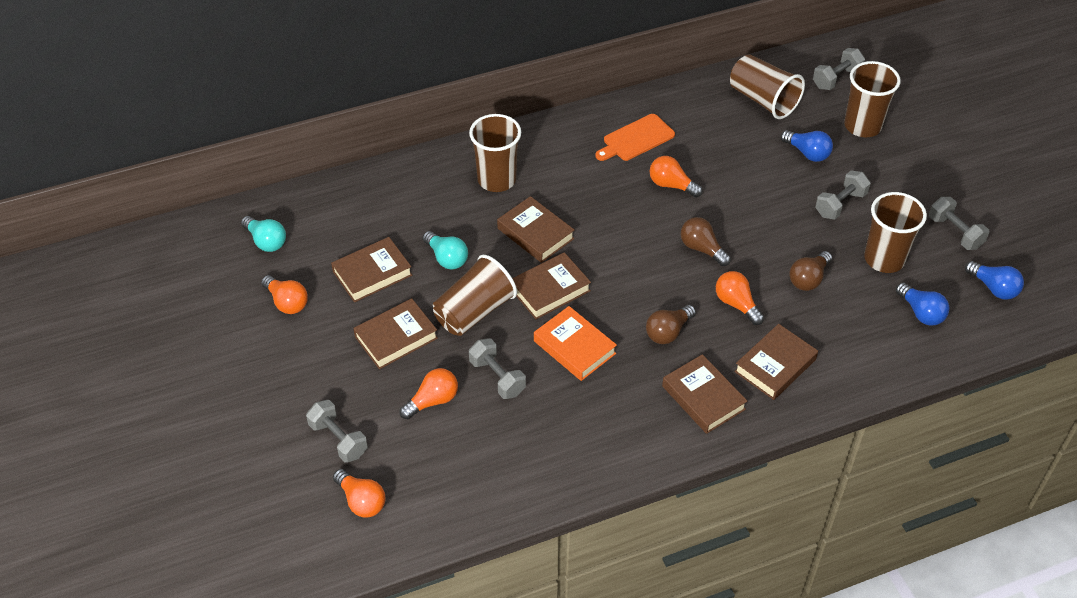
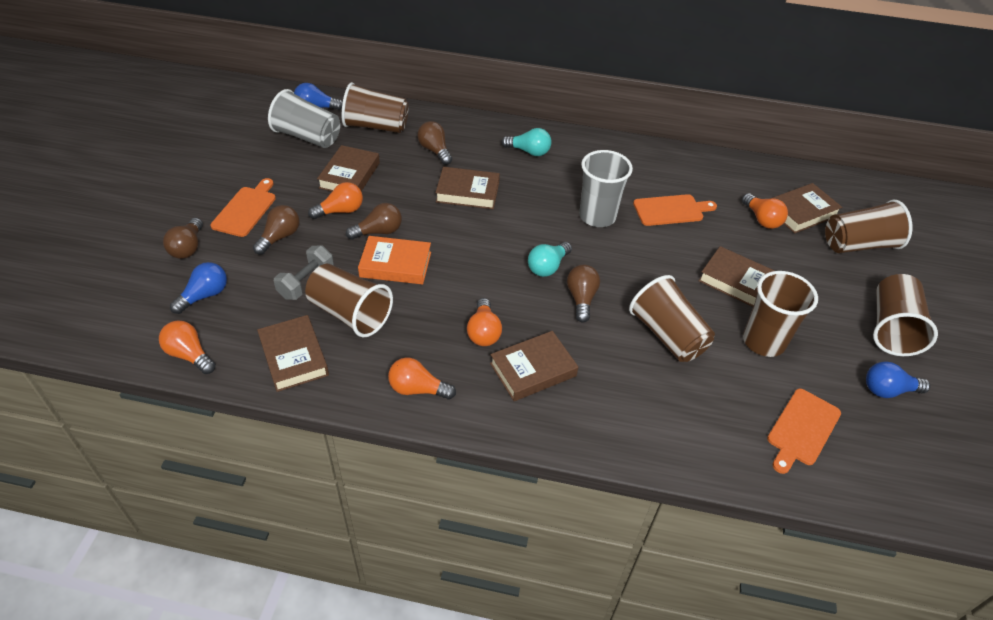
brown cup: 5 -> 6
brown light bulb: 3 -> 5
grey cup: 0 -> 2
grey dumbbell: 5 -> 1
orange cutting board: 1 -> 3

